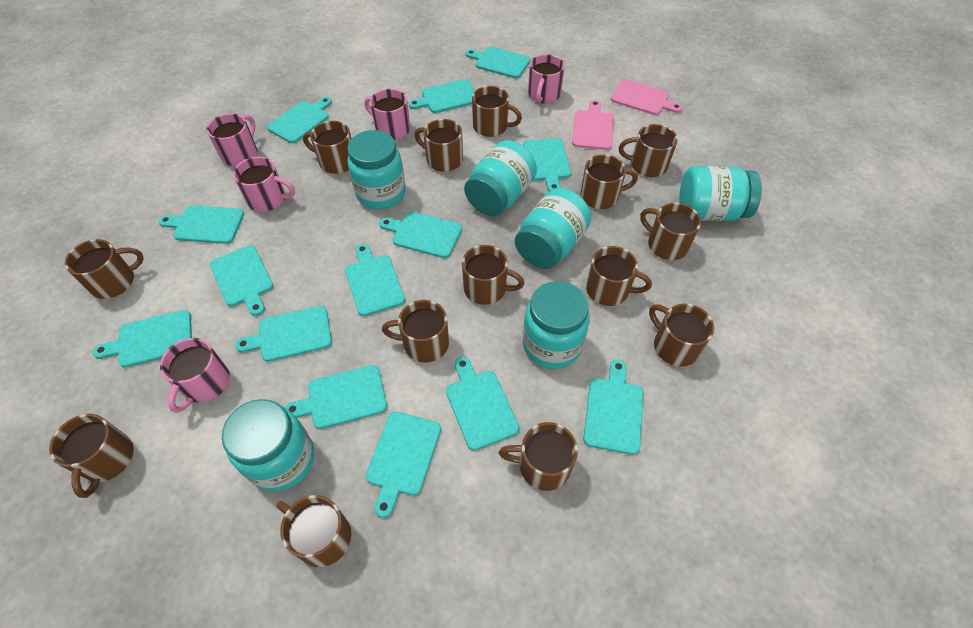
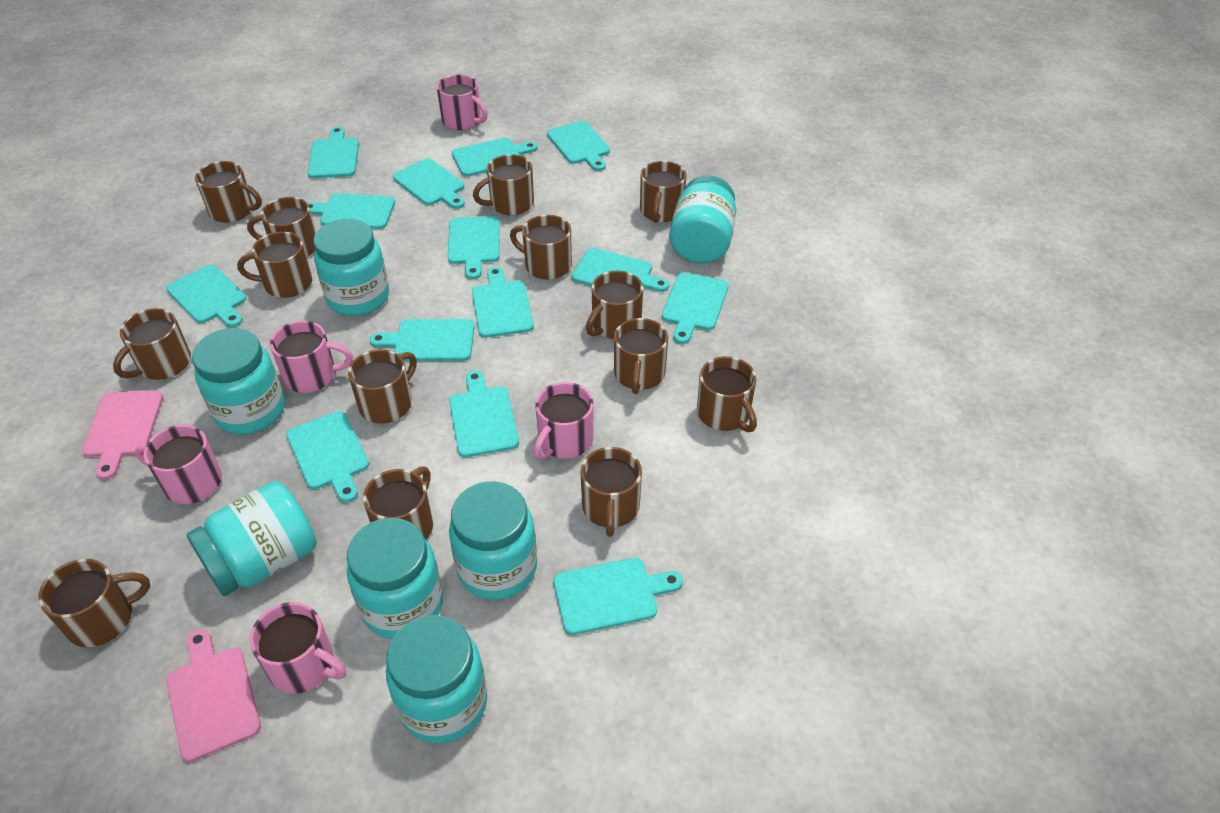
turquoise jar: 6 -> 7

